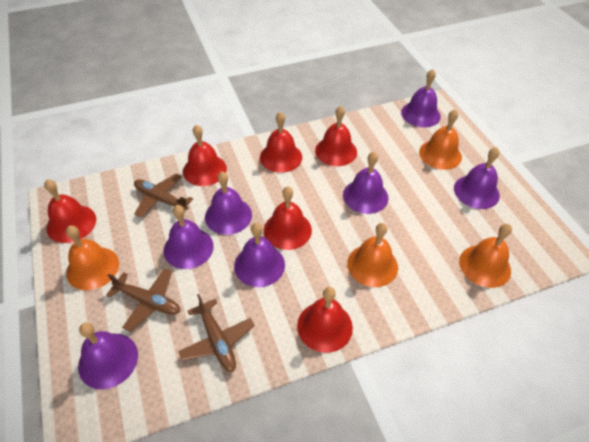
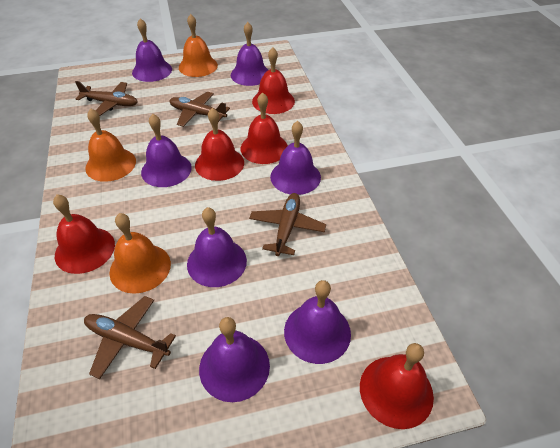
brown plane: 3 -> 4
orange bell: 4 -> 3
red bell: 6 -> 5

